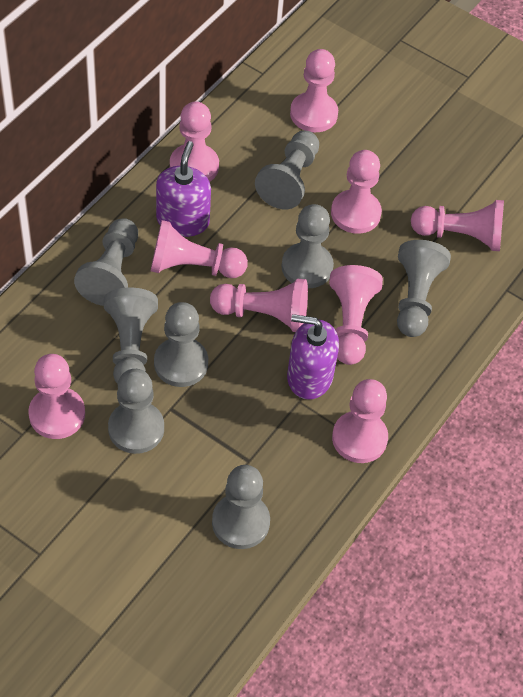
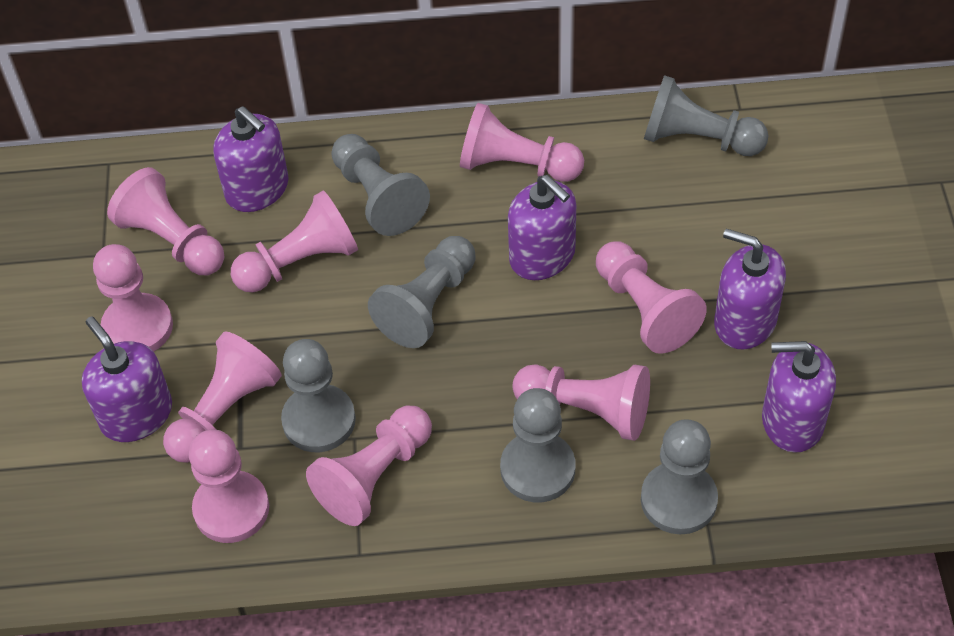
grey pawn: 8 -> 6
purple soap dispenser: 2 -> 5

